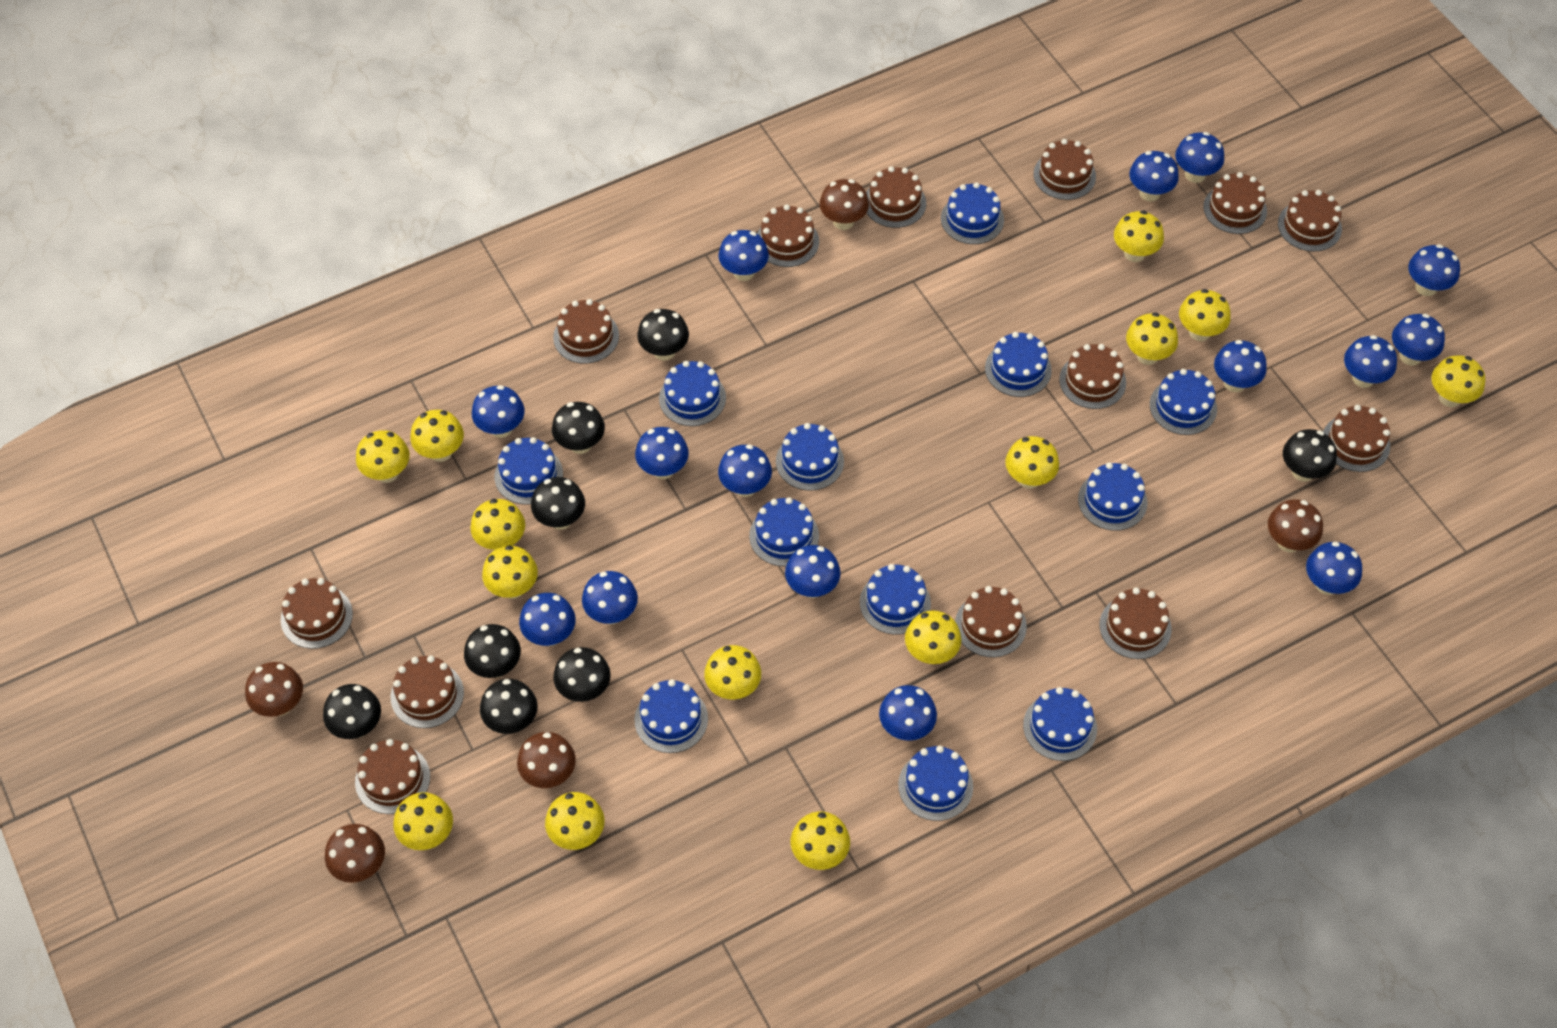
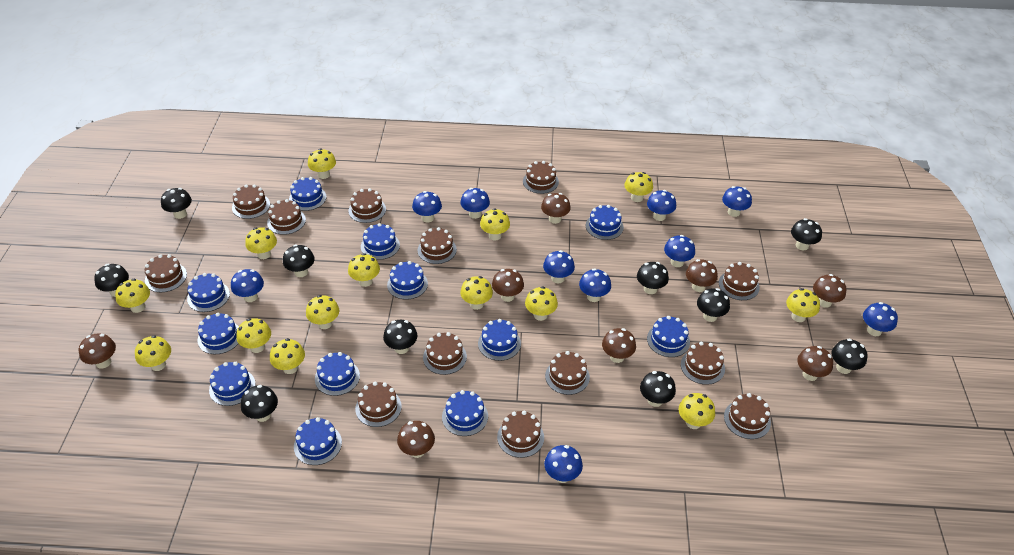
black mushroom: 8 -> 10
blue mushroom: 15 -> 10
brown mushroom: 5 -> 8

